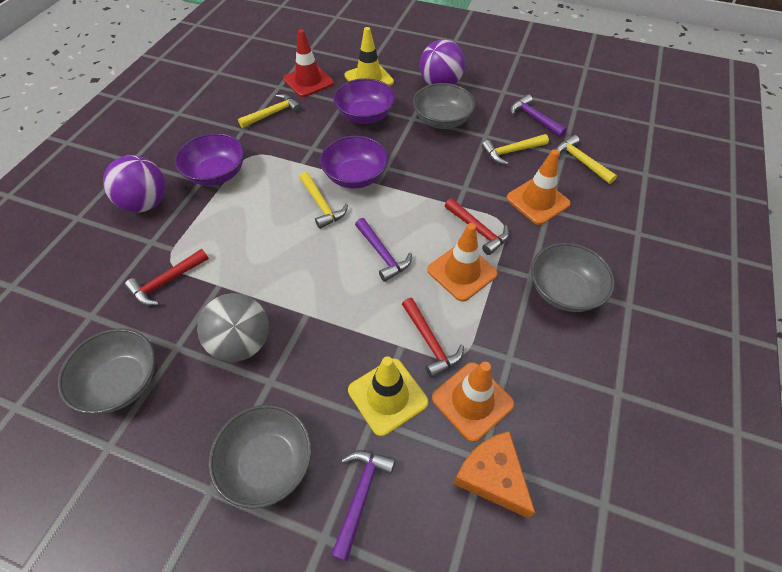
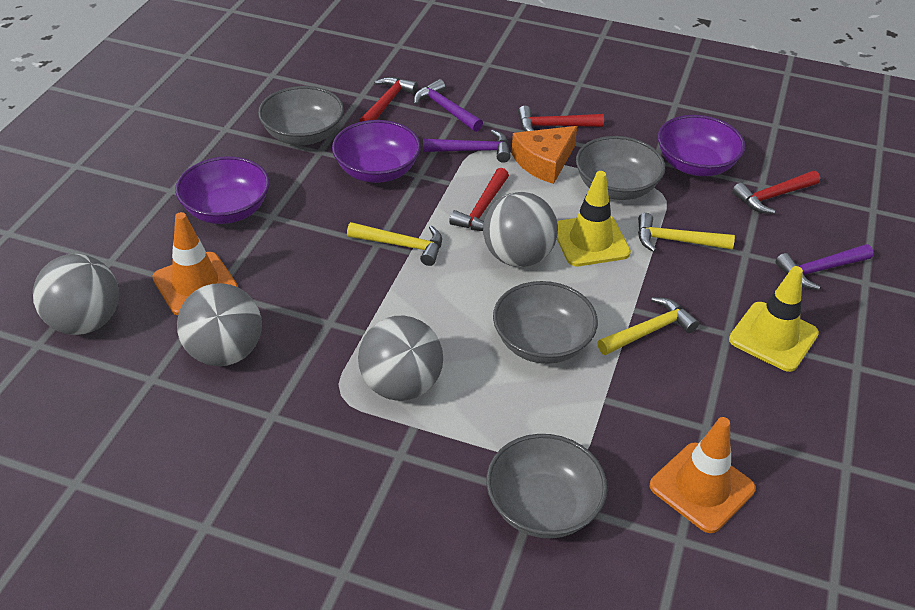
grey ball: 1 -> 4
orange traffic cone: 3 -> 2
purple ball: 2 -> 0
red hammer: 3 -> 4
red traffic cone: 1 -> 0
yellow hammer: 4 -> 3

